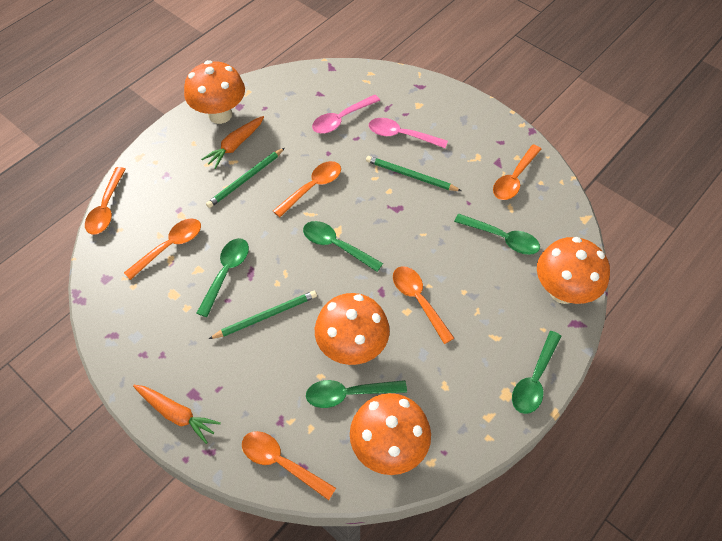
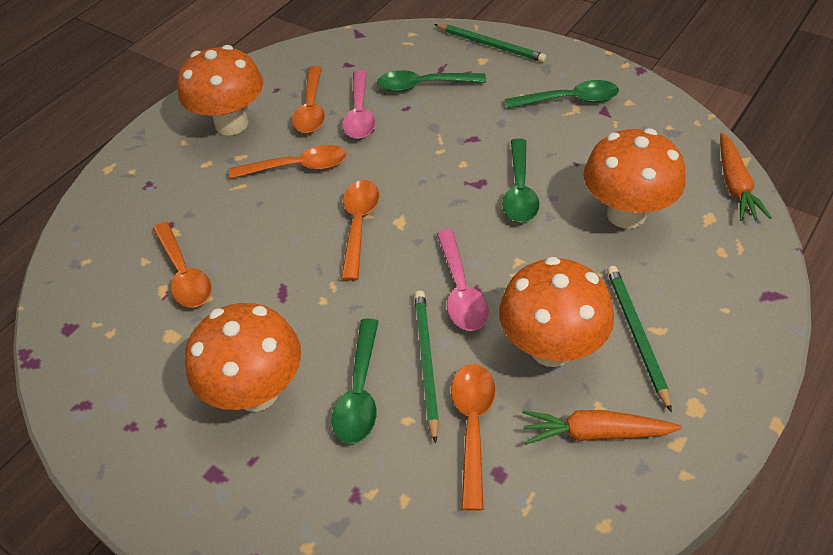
green spoon: 5 -> 4
orange spoon: 6 -> 5

